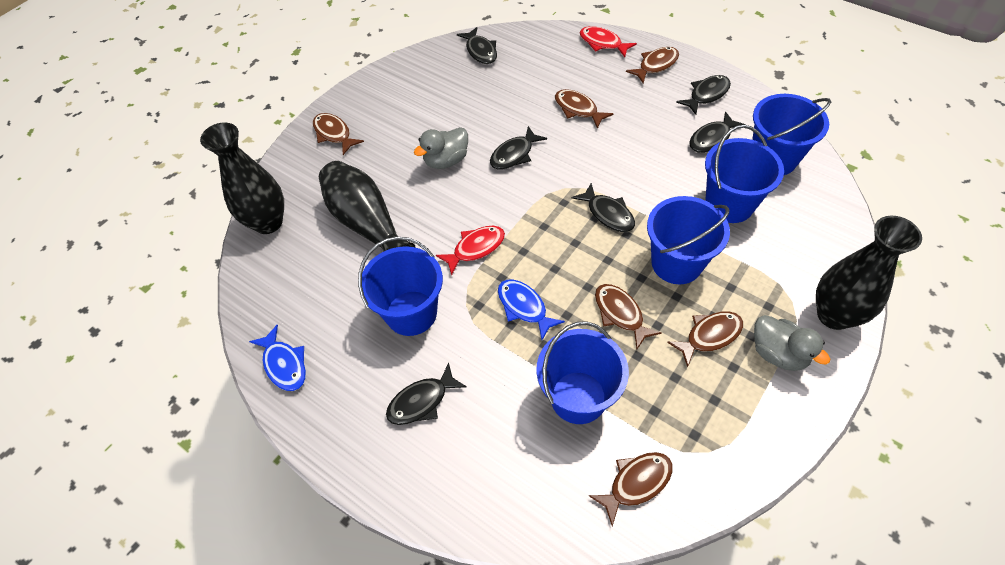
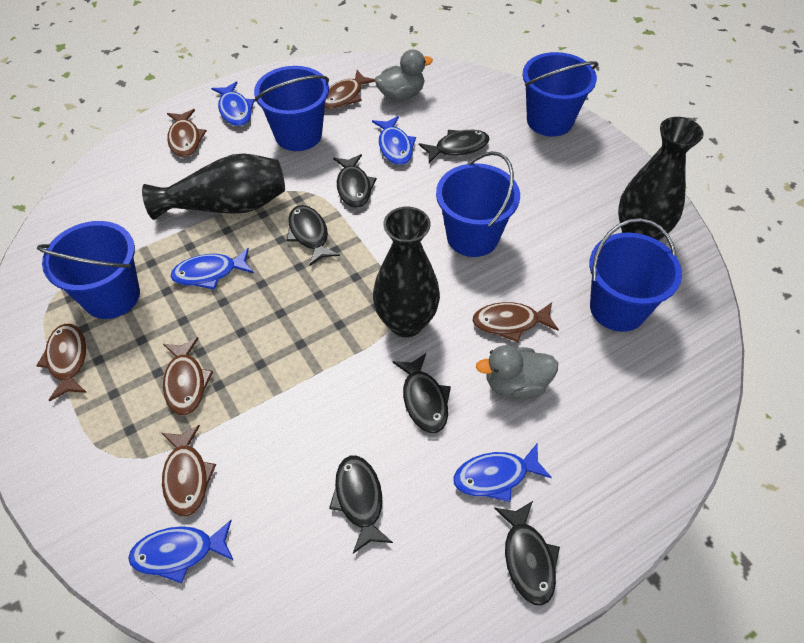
blue fish: 2 -> 5
red fish: 2 -> 0

